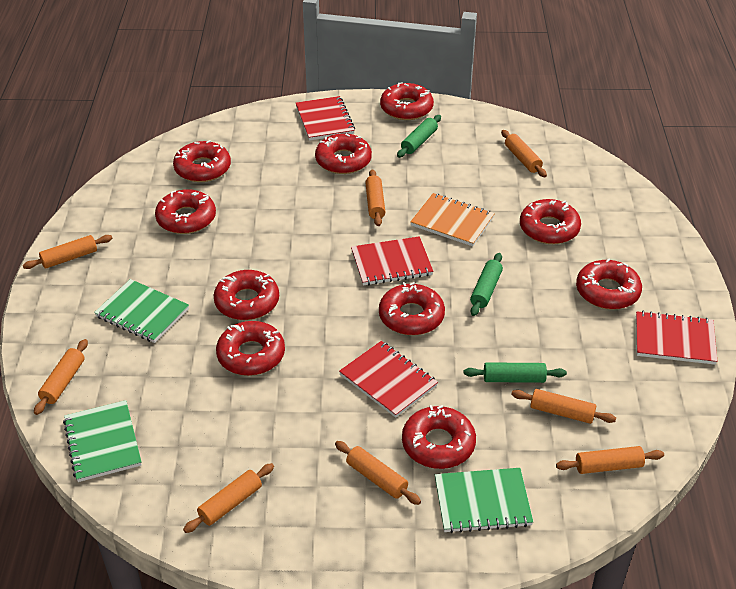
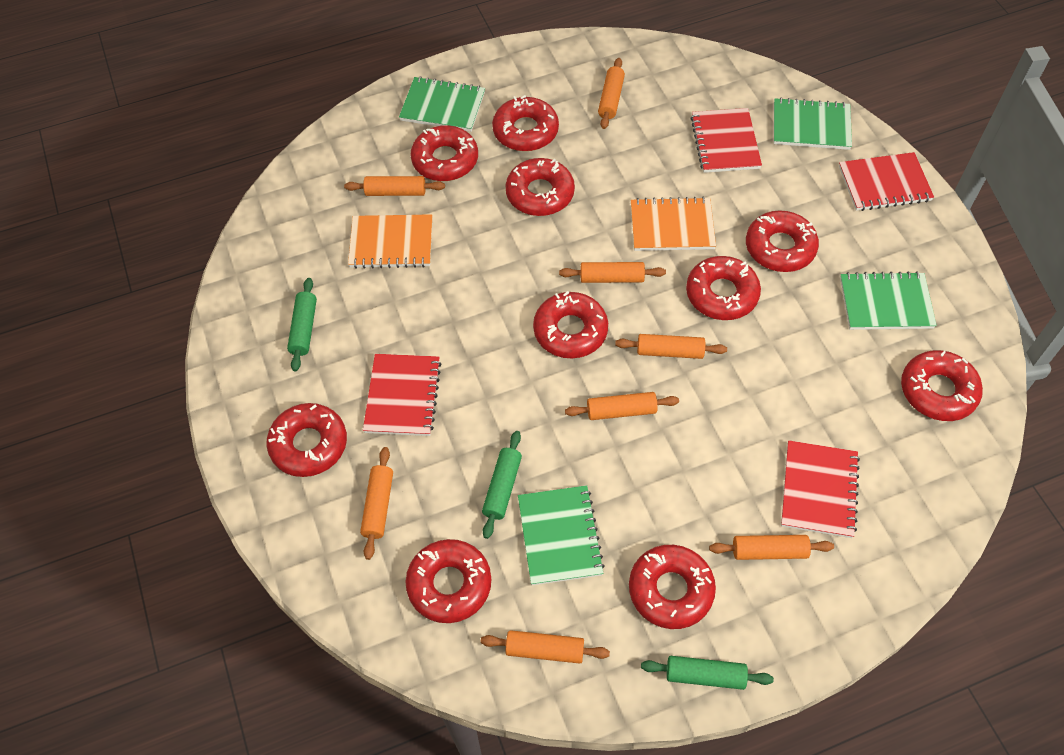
green notebook: 3 -> 4
orange notebook: 1 -> 2

